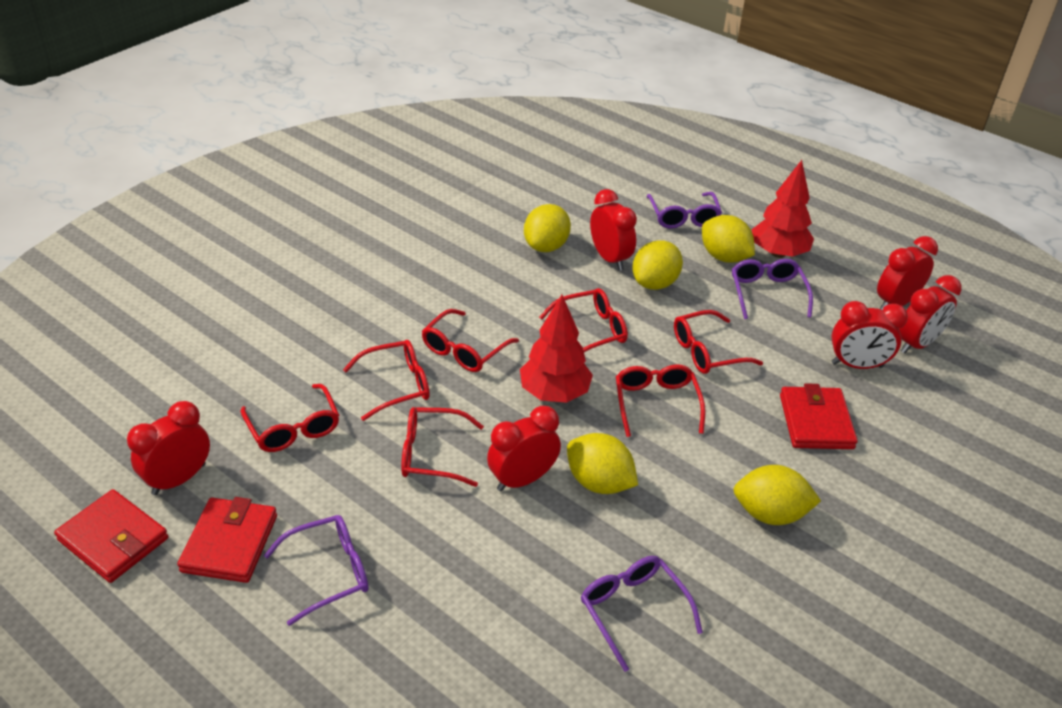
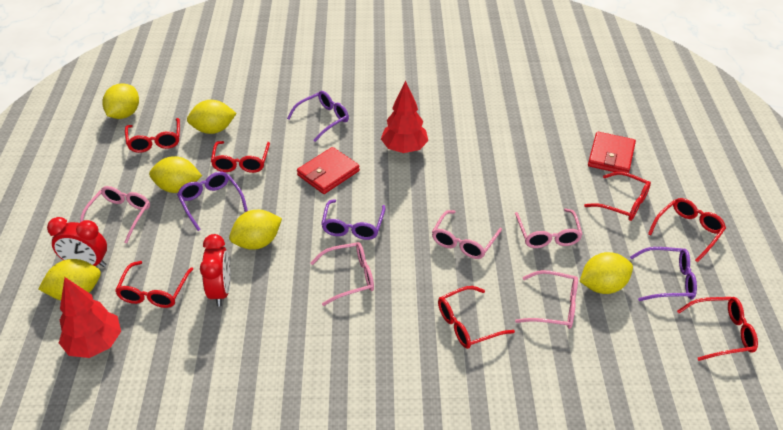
pink glasses: 0 -> 5
red clock: 6 -> 2
red wallet: 3 -> 2
yellow lemon: 5 -> 6

